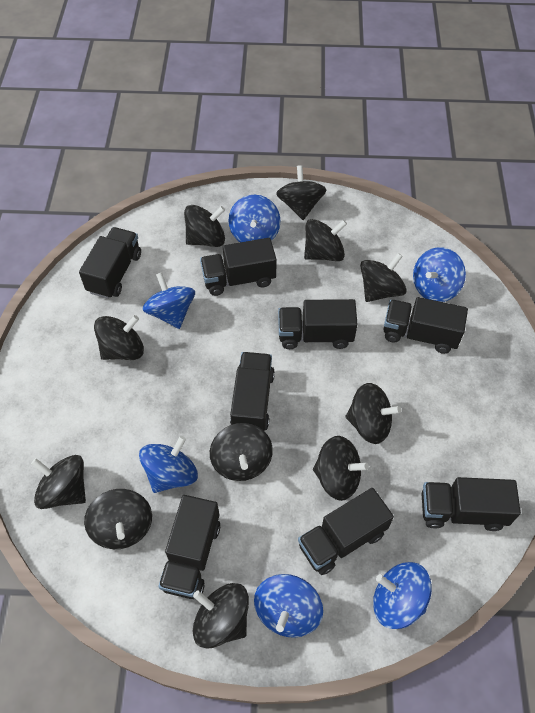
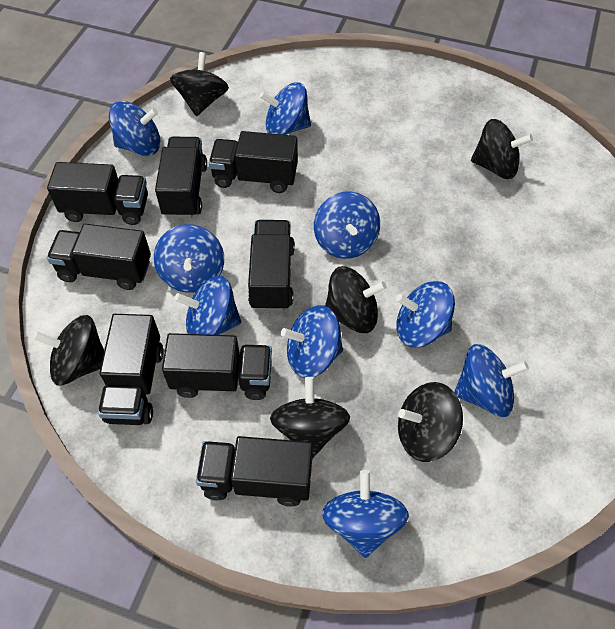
black spinning top: 11 -> 6
blue spinning top: 6 -> 9

